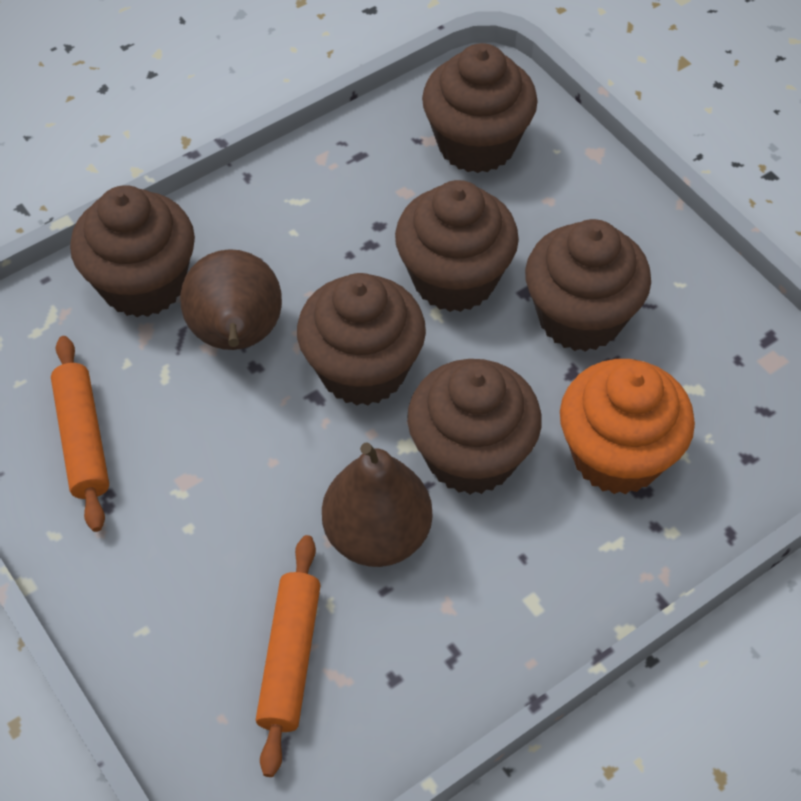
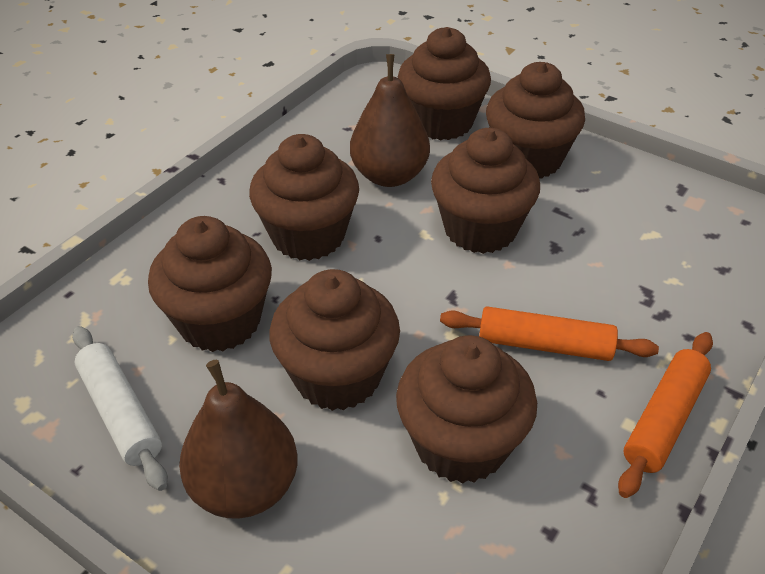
brown cupcake: 6 -> 7
orange cupcake: 1 -> 0
white rolling pin: 0 -> 1

